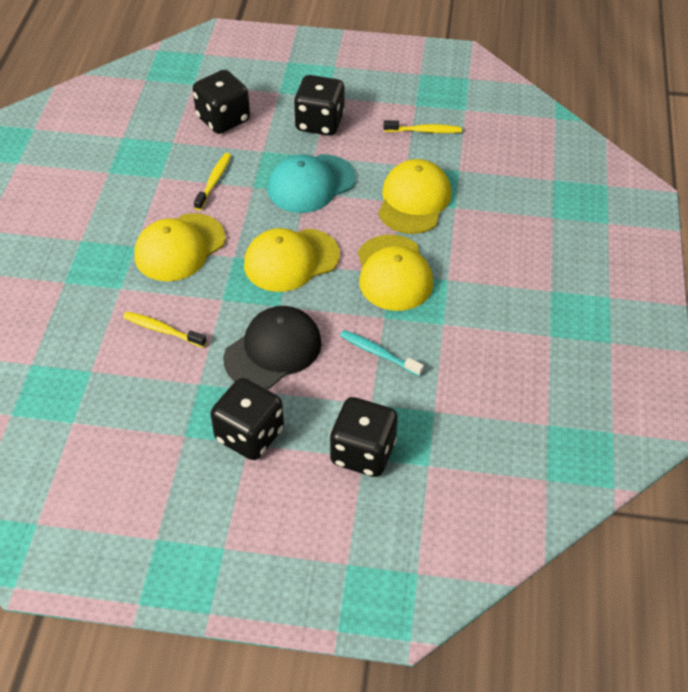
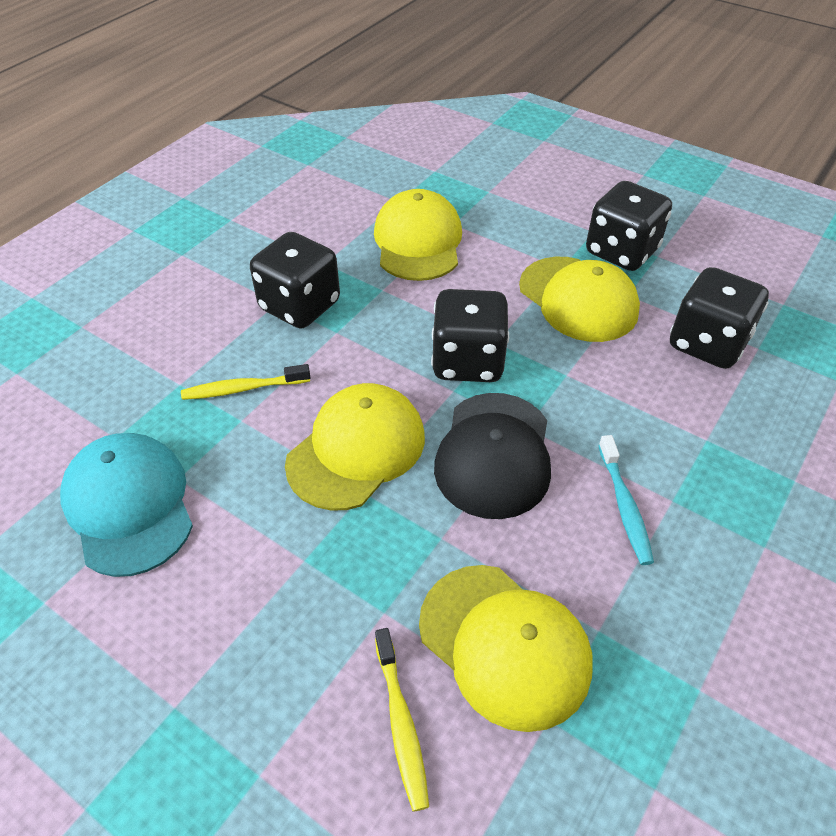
yellow toothbrush: 3 -> 2

